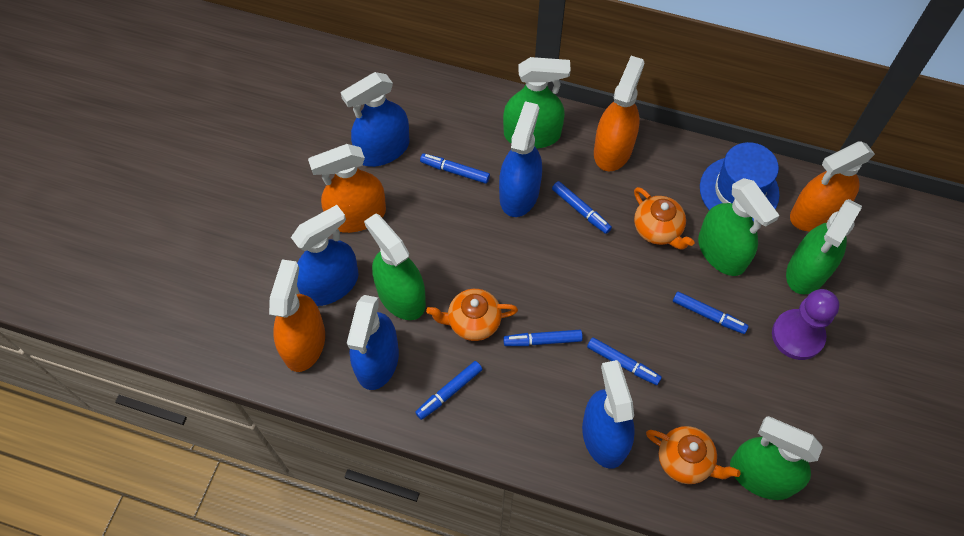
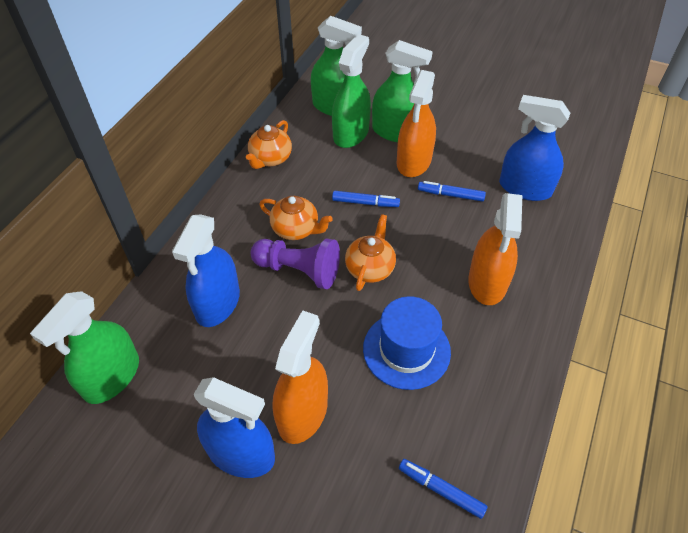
blue marker: 6 -> 3
blue spray bottle: 5 -> 3
green spray bottle: 5 -> 4
orange spray bottle: 4 -> 3

